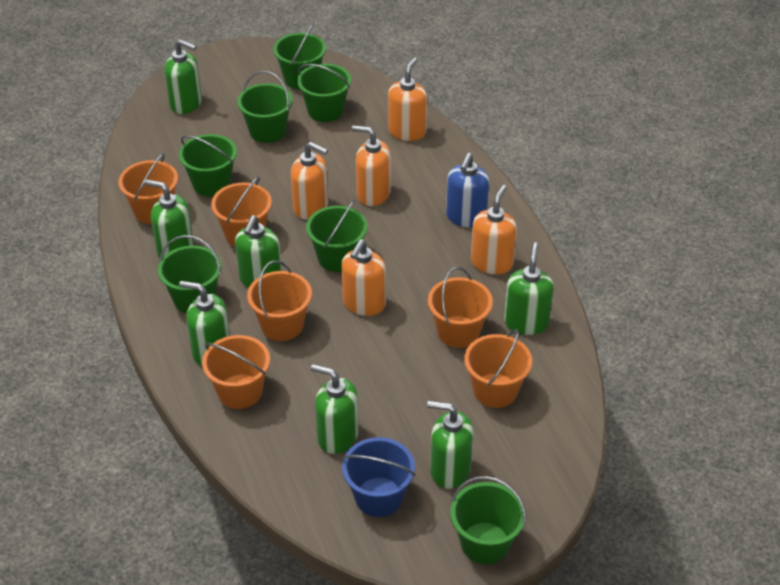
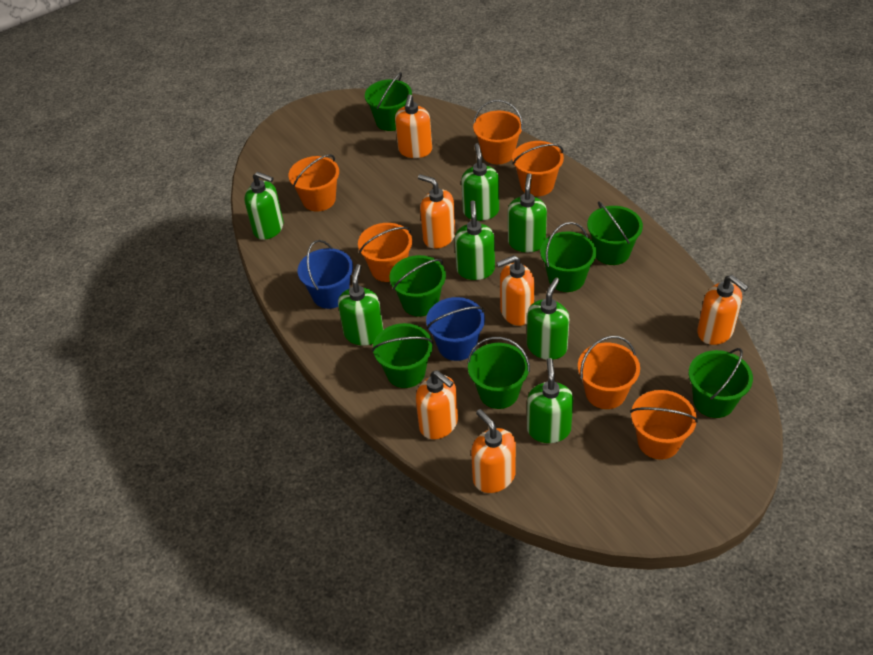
blue bucket: 1 -> 2
blue soap dispenser: 1 -> 0
orange soap dispenser: 5 -> 6

